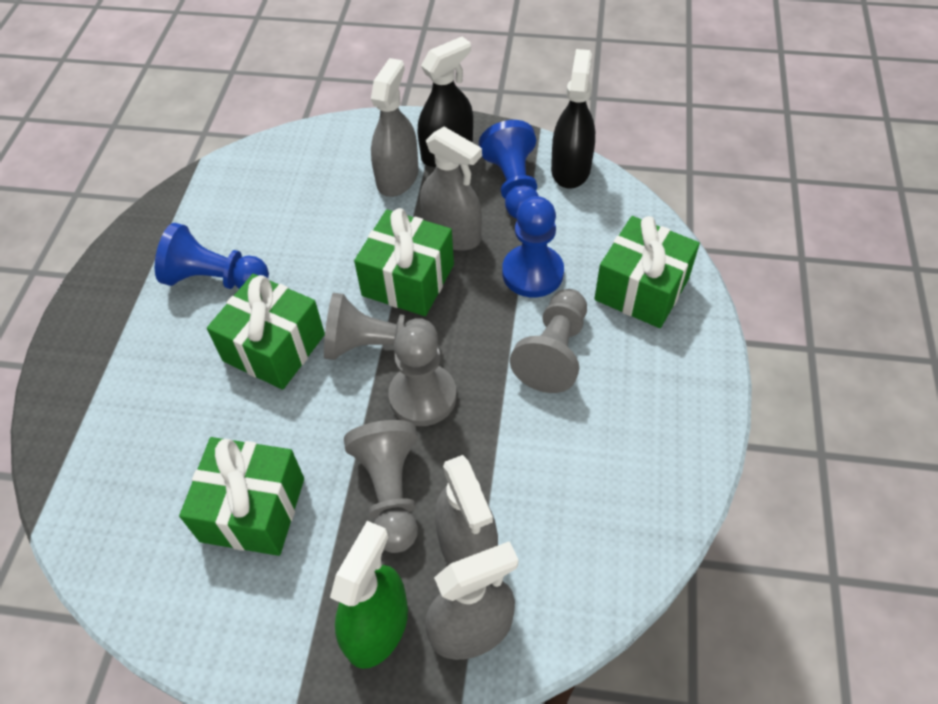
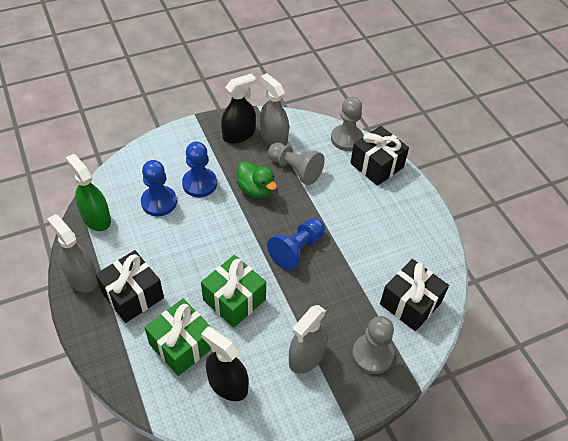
black gift: 0 -> 3
green duck: 0 -> 1
green gift: 4 -> 2
grey pawn: 4 -> 3
grey spray bottle: 4 -> 3

